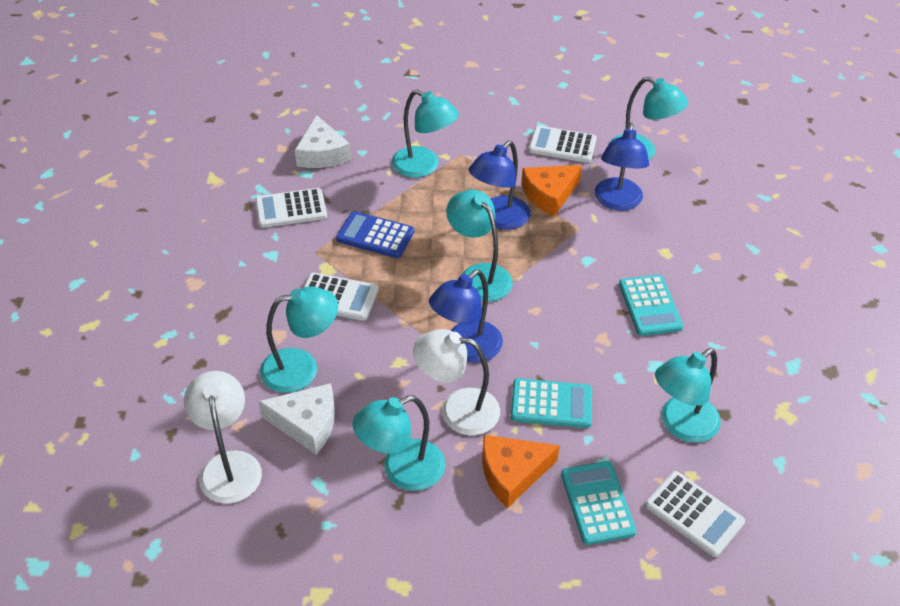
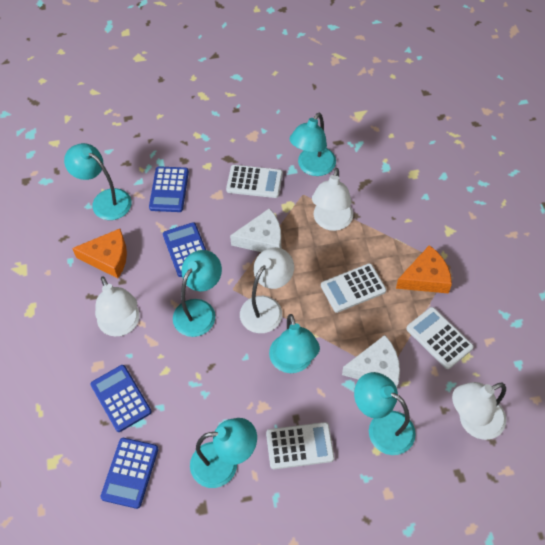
blue calculator: 1 -> 4
blue lamp: 3 -> 0
turquoise calculator: 3 -> 0
white lamp: 2 -> 4

